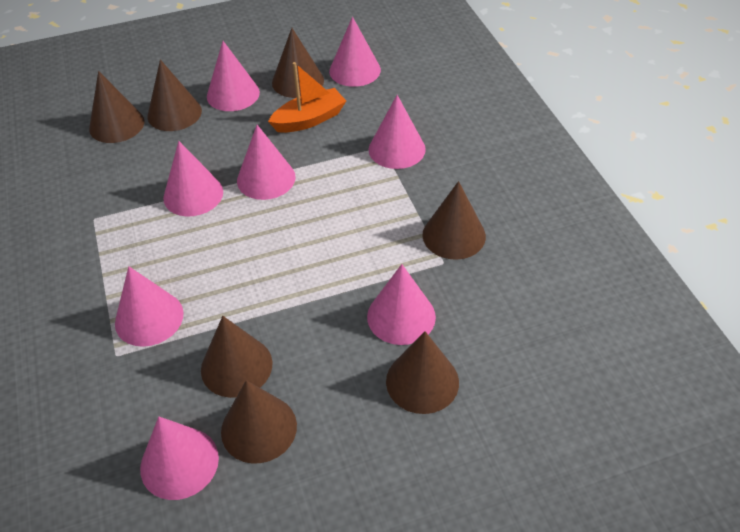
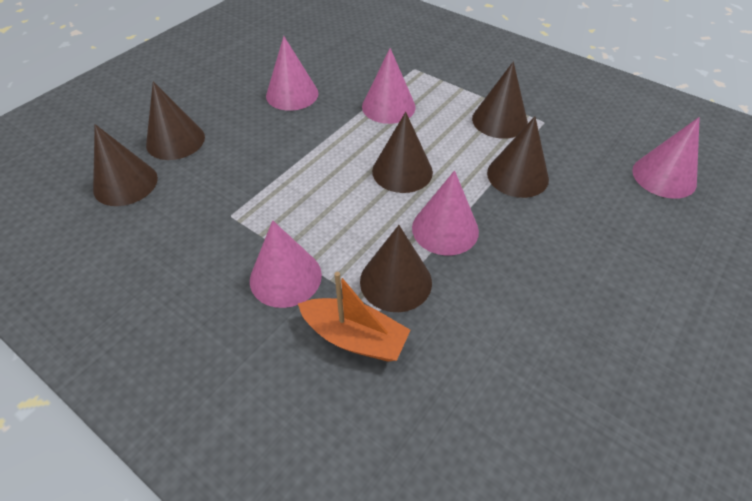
brown cone: 7 -> 6
pink cone: 8 -> 5

